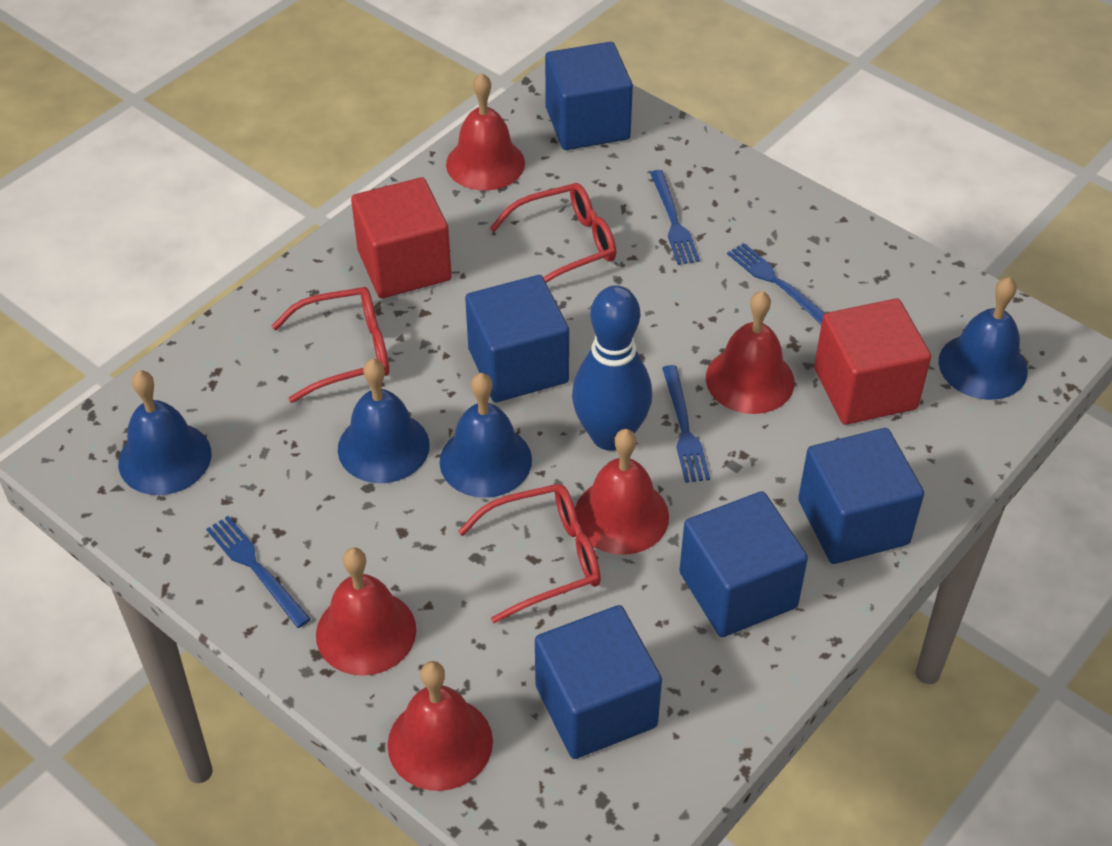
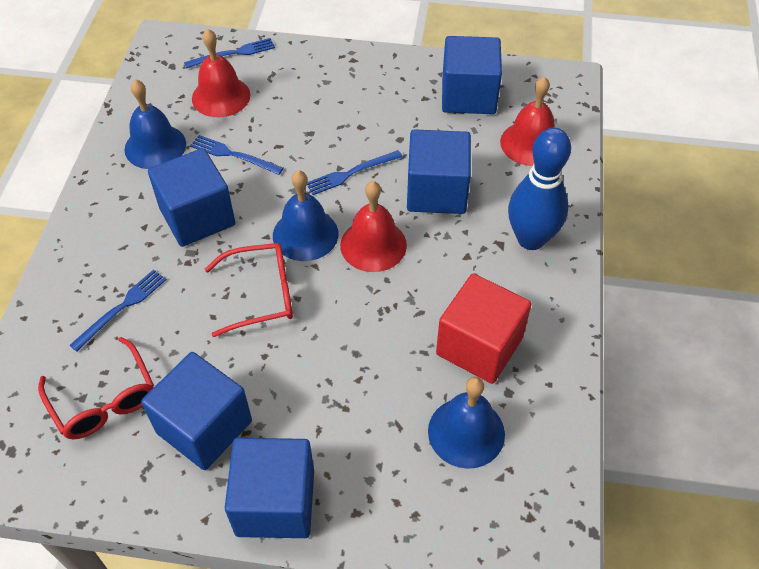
blue bell: 4 -> 3
red bell: 5 -> 3
red cube: 2 -> 1
red glasses: 3 -> 2

